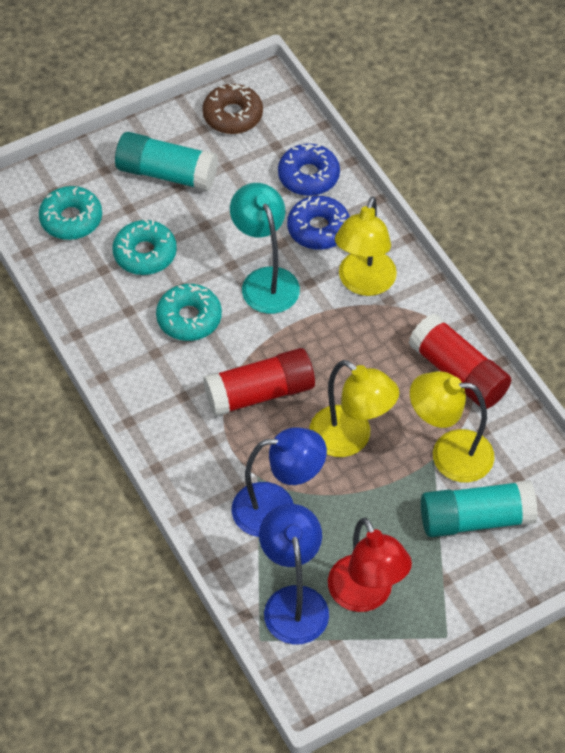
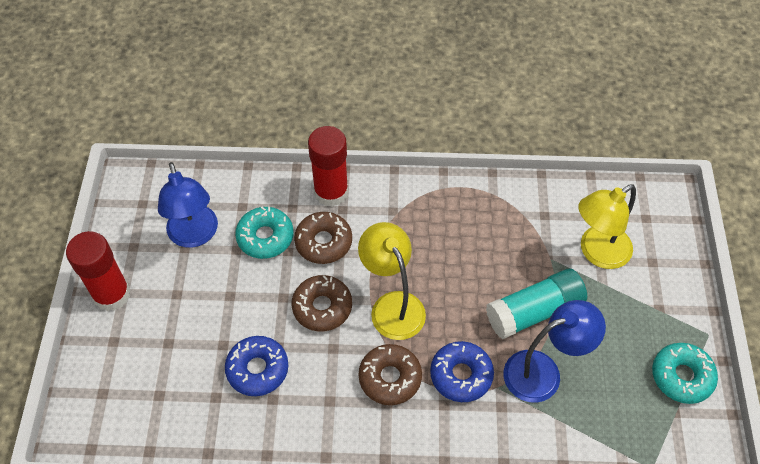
brown donut: 1 -> 3
red lamp: 1 -> 0
turquoise donut: 3 -> 2
turquoise glue stick: 2 -> 1
turquoise lamp: 1 -> 0
yellow lamp: 3 -> 2

